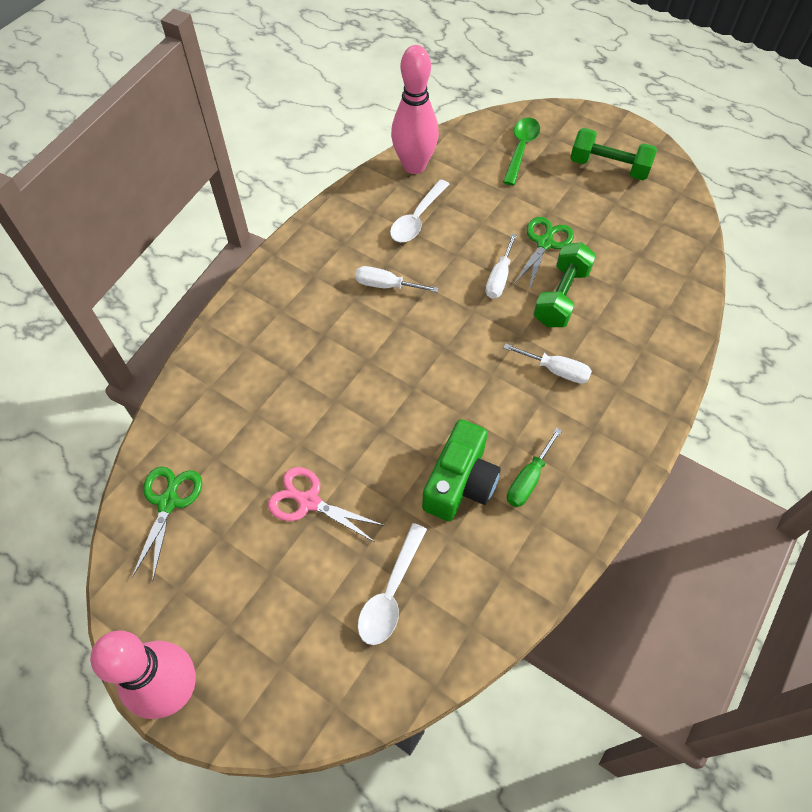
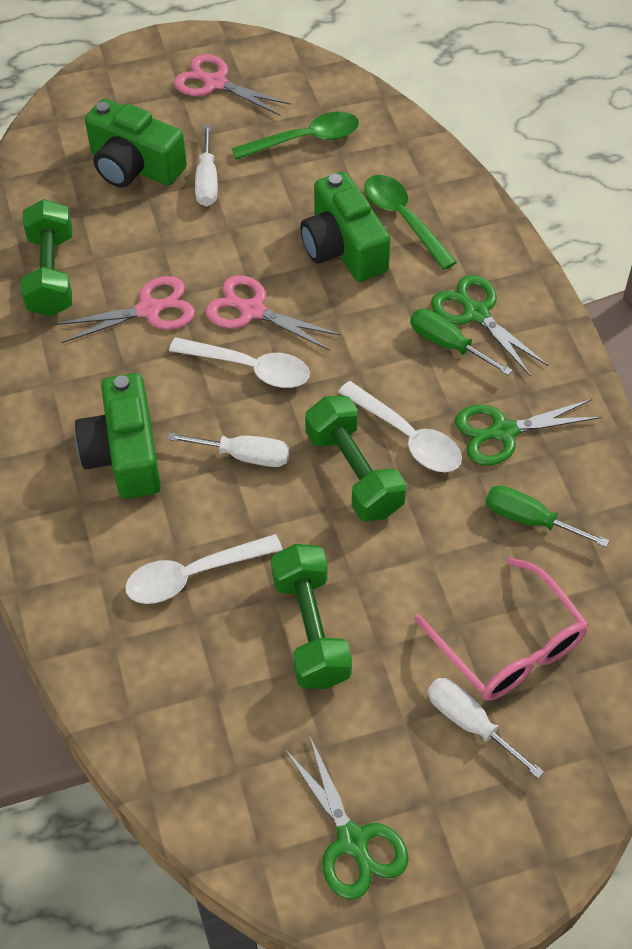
green camera: 1 -> 3
green dumbbell: 2 -> 3
green scissors: 2 -> 3
green screwdriver: 1 -> 2
green spoon: 1 -> 2
pink bowling pin: 2 -> 0
pink glasses: 0 -> 1
pink scissors: 1 -> 3
white spoon: 2 -> 3

